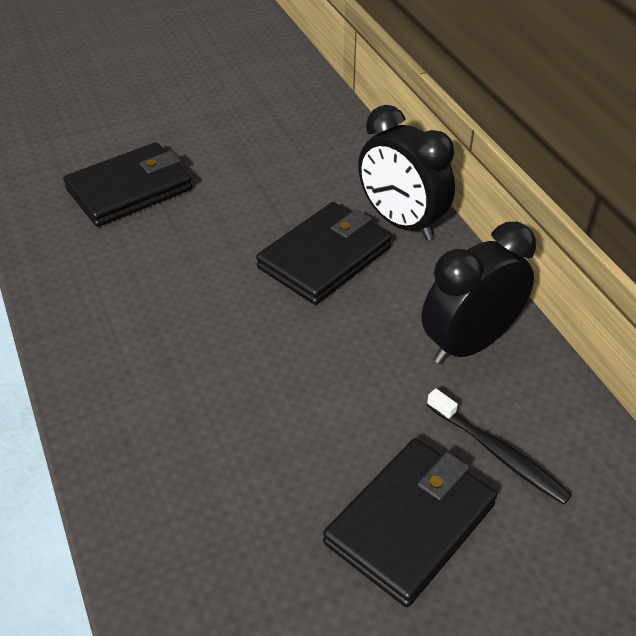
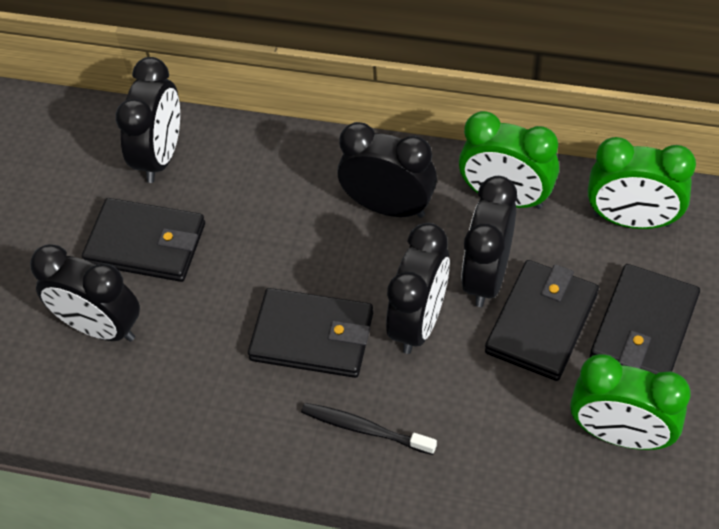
black clock: 2 -> 5
black wallet: 3 -> 4
green clock: 0 -> 3

